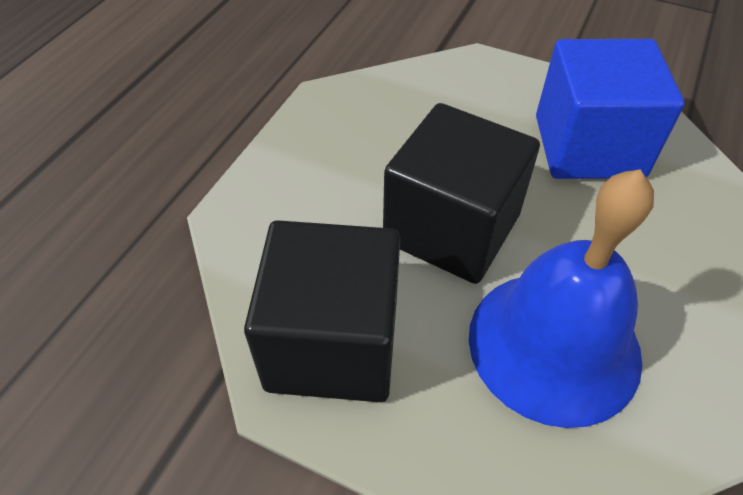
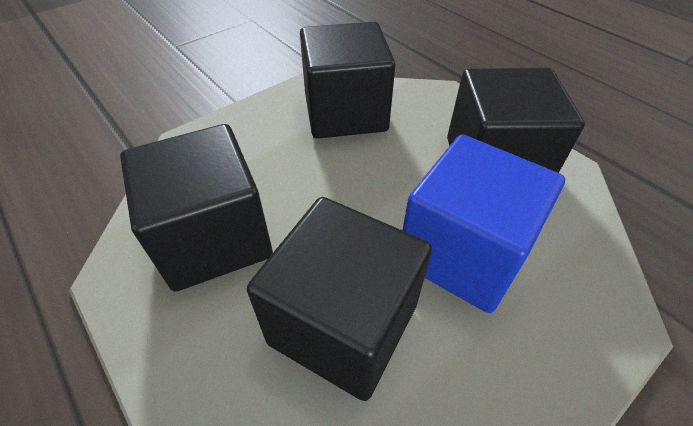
black cube: 2 -> 4
blue bell: 1 -> 0

